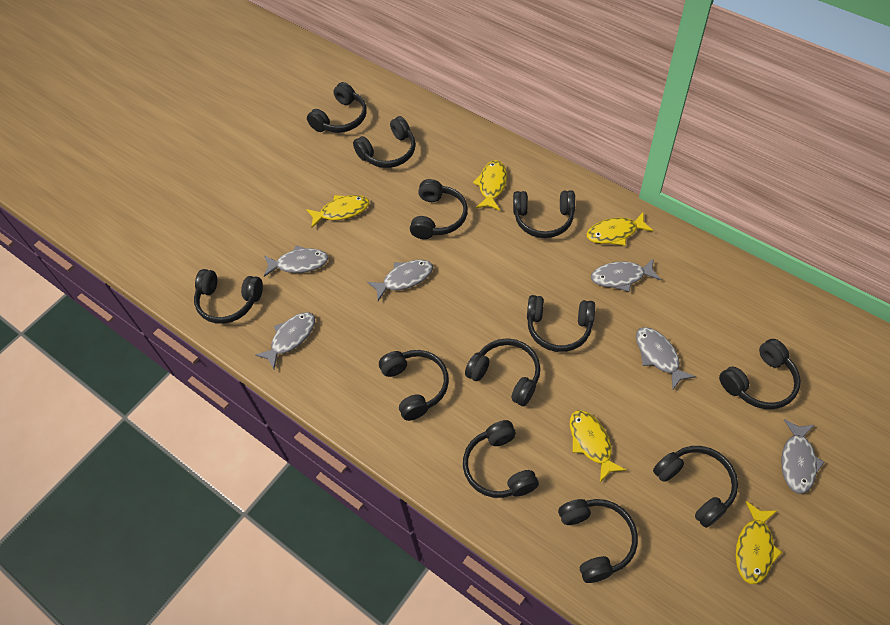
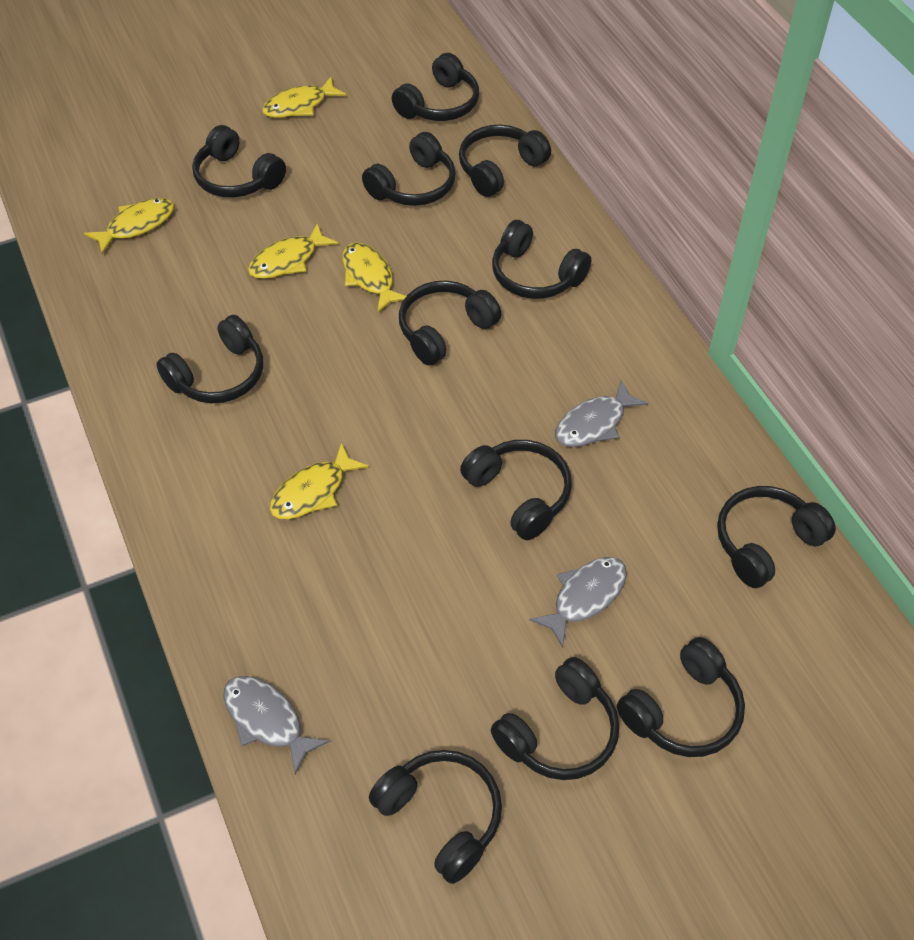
grey fish: 6 -> 3

